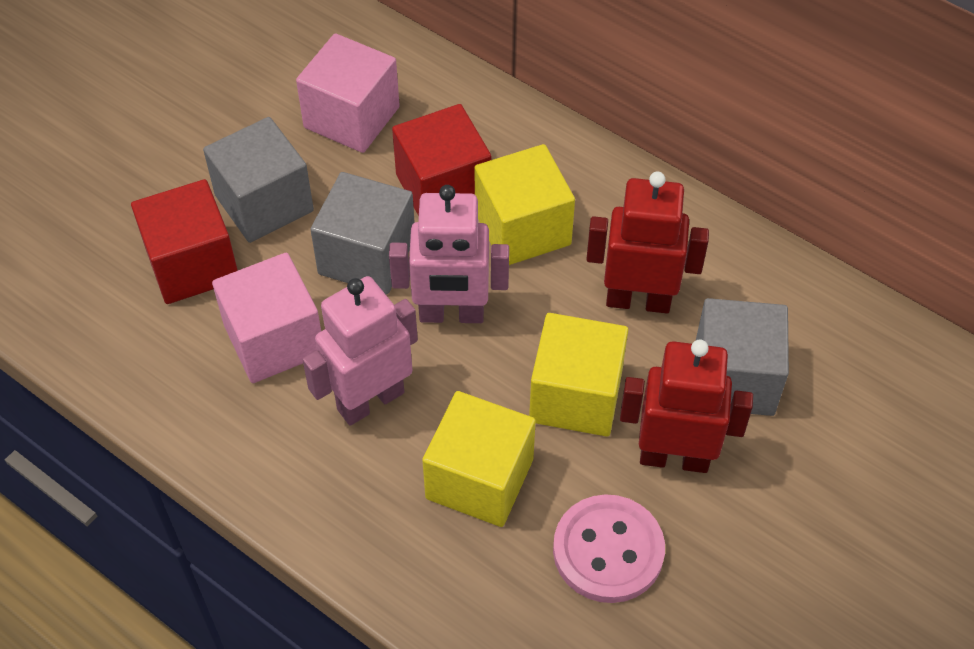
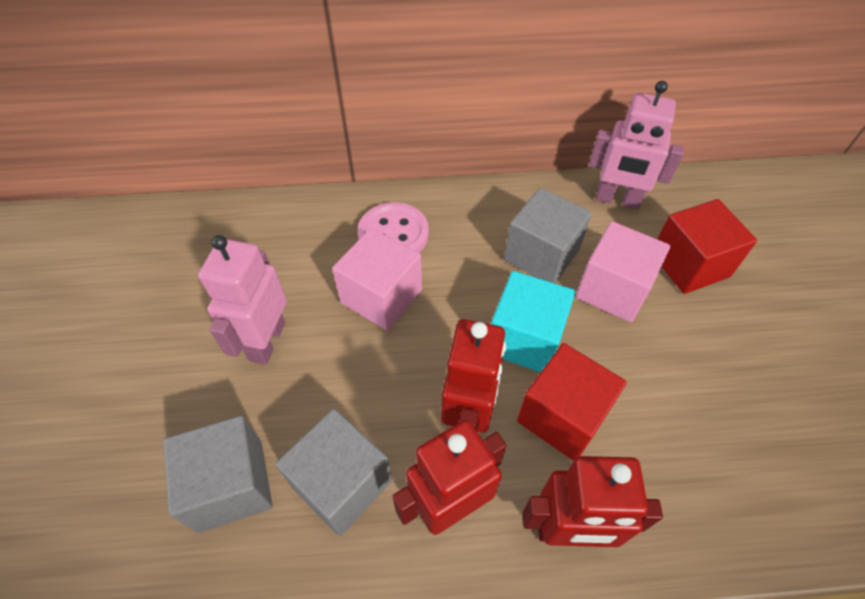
red robot: 2 -> 3
turquoise cube: 0 -> 1
yellow cube: 3 -> 0

